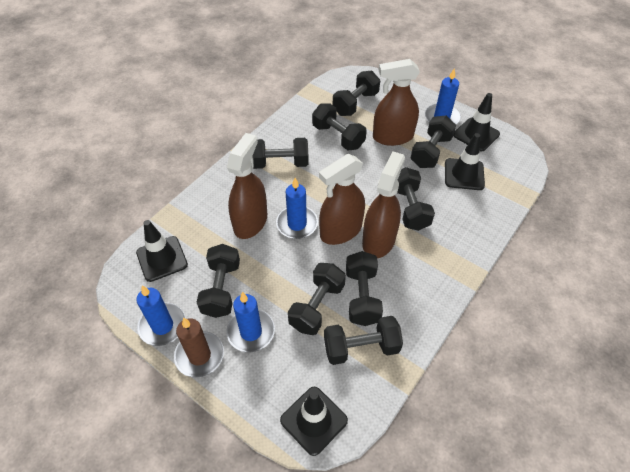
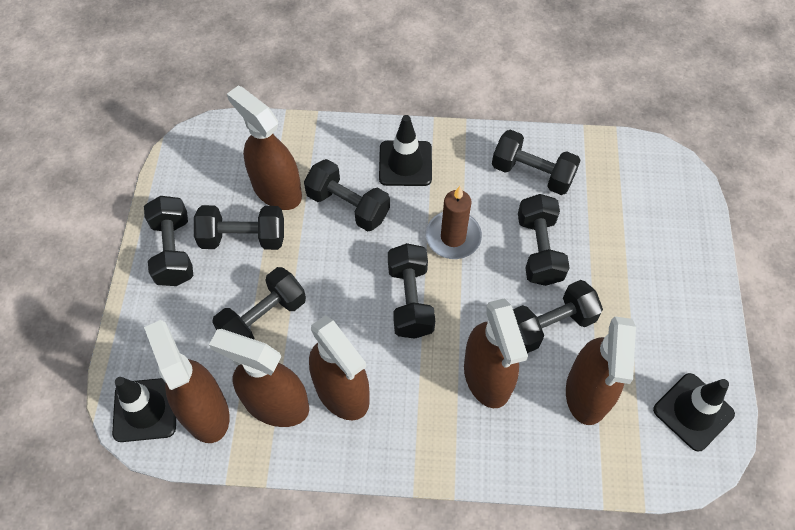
black dumbbell: 9 -> 8
black traffic cone: 4 -> 3
blue candle: 4 -> 0
brown spray bottle: 4 -> 6

